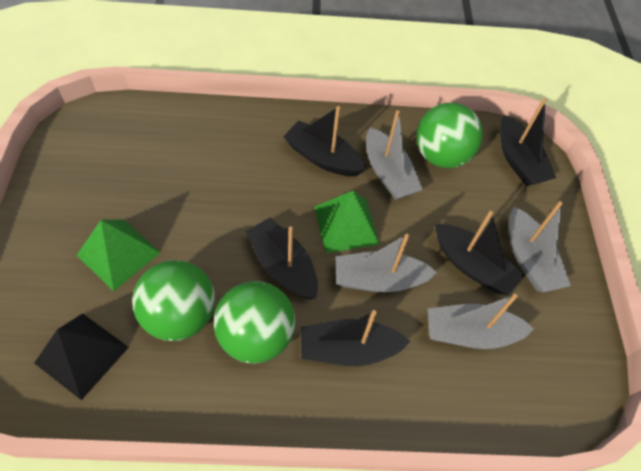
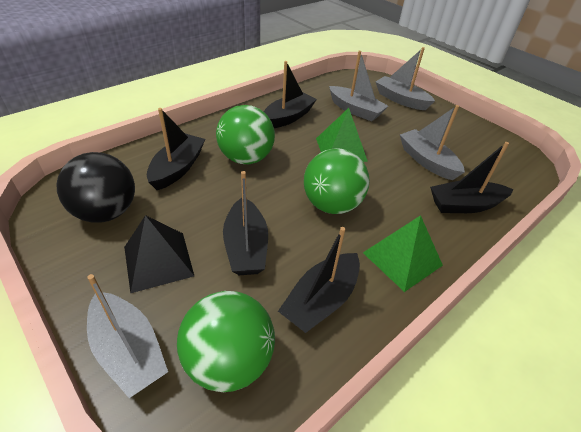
black ball: 0 -> 1

